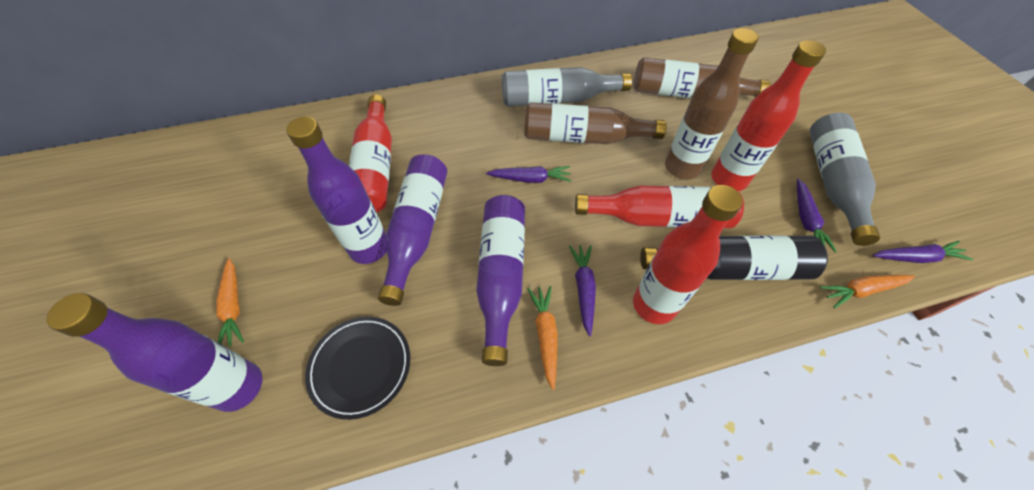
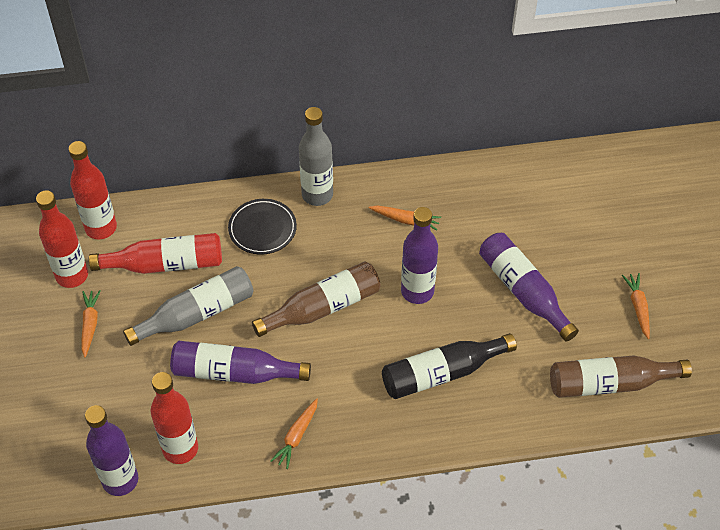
brown bottle: 3 -> 2
orange carrot: 3 -> 4
purple carrot: 4 -> 0

